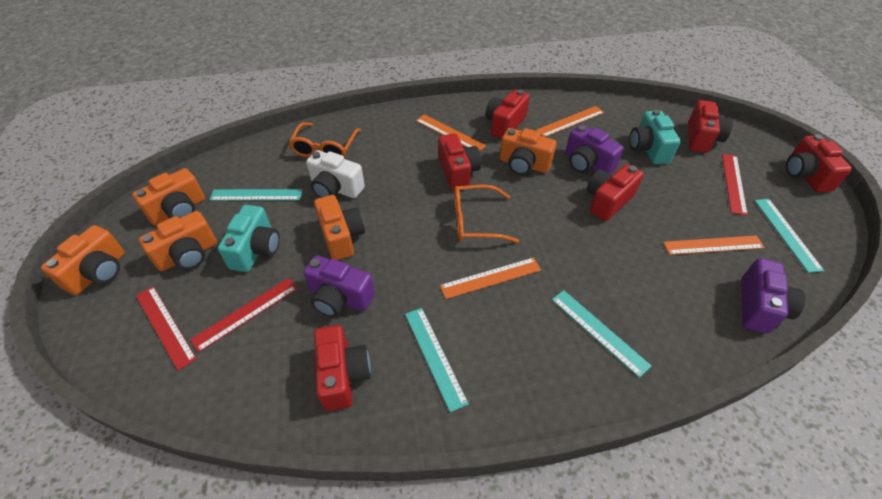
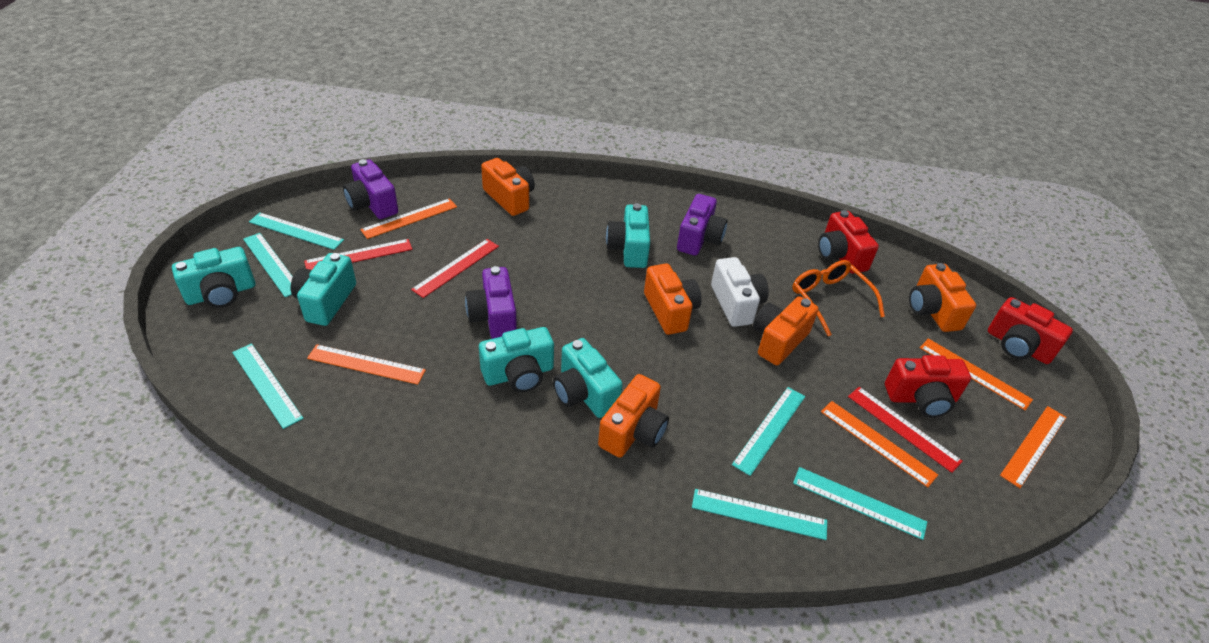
orange glasses: 2 -> 1
orange ruler: 4 -> 5
red camera: 6 -> 3
turquoise camera: 2 -> 5
turquoise ruler: 4 -> 6

